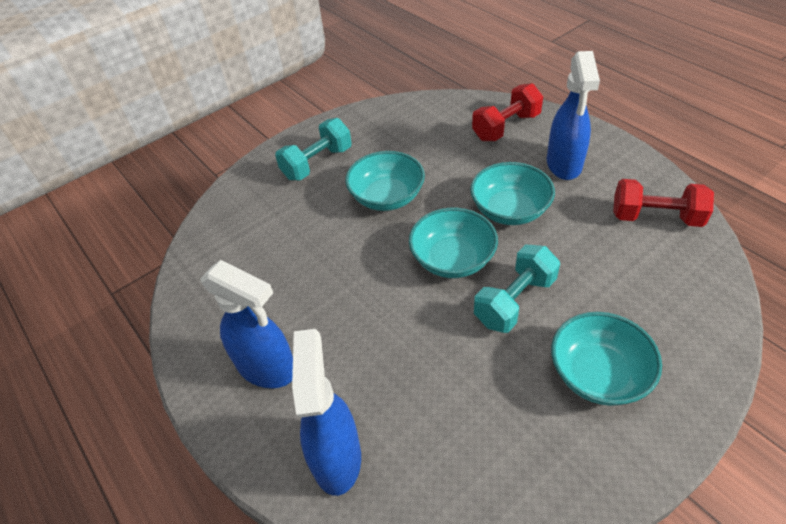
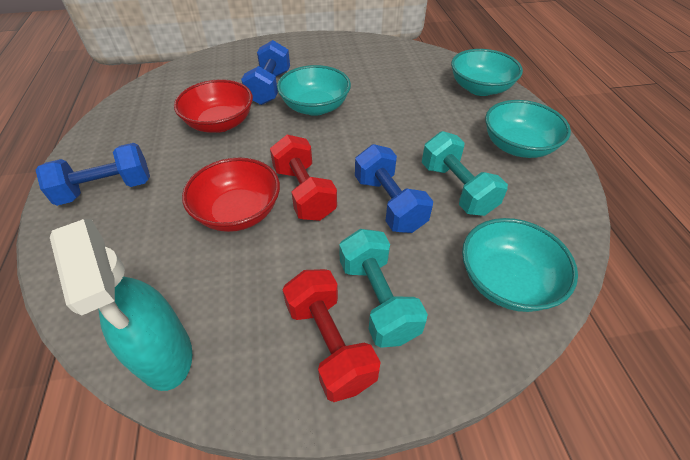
blue dumbbell: 0 -> 3
blue spray bottle: 3 -> 0
red bowl: 0 -> 2
turquoise spray bottle: 0 -> 1

